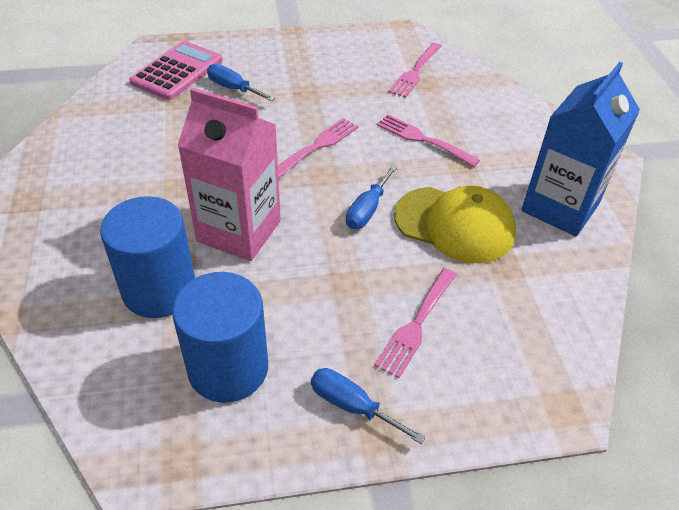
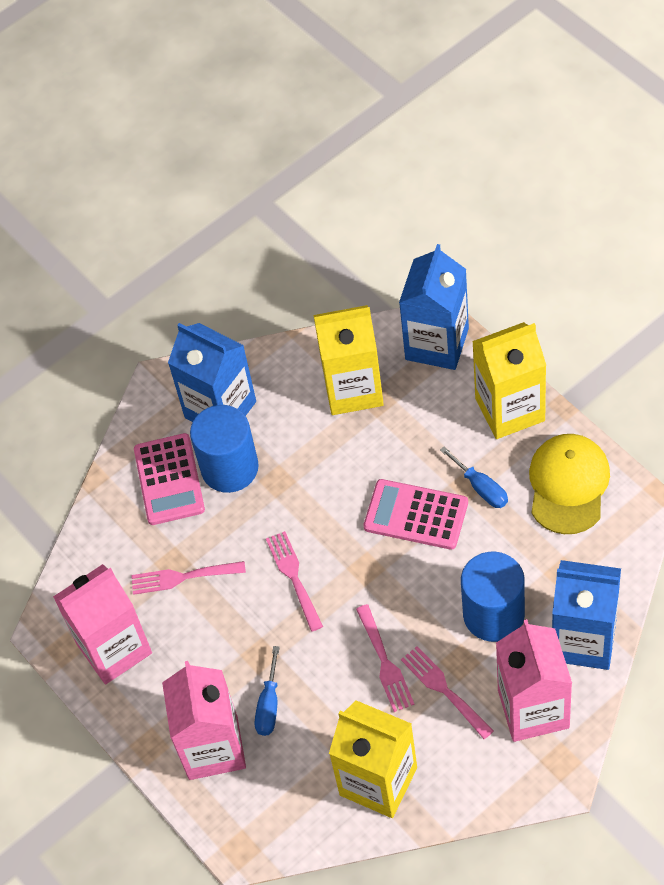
blue carton: 1 -> 3
blue screwdriver: 3 -> 2
pink calculator: 1 -> 2
pink carton: 1 -> 3
yellow carton: 0 -> 3

